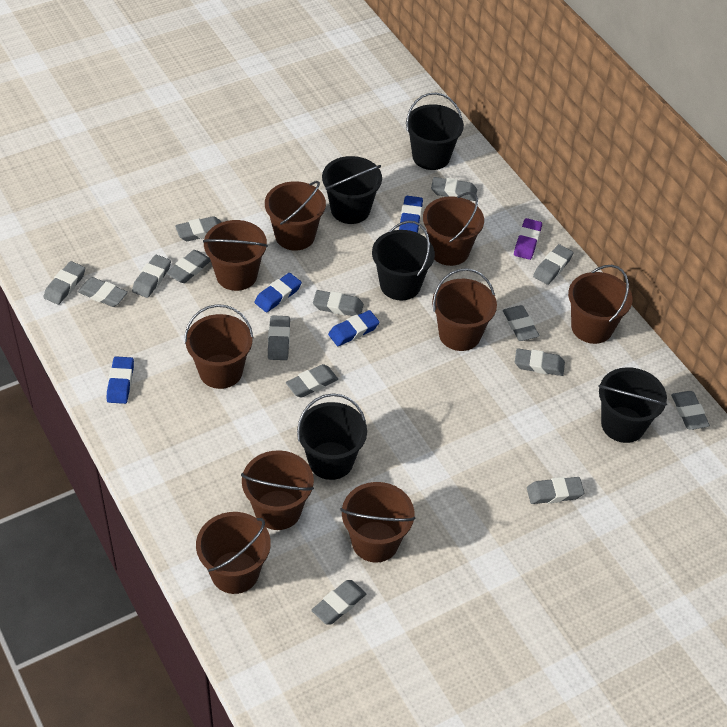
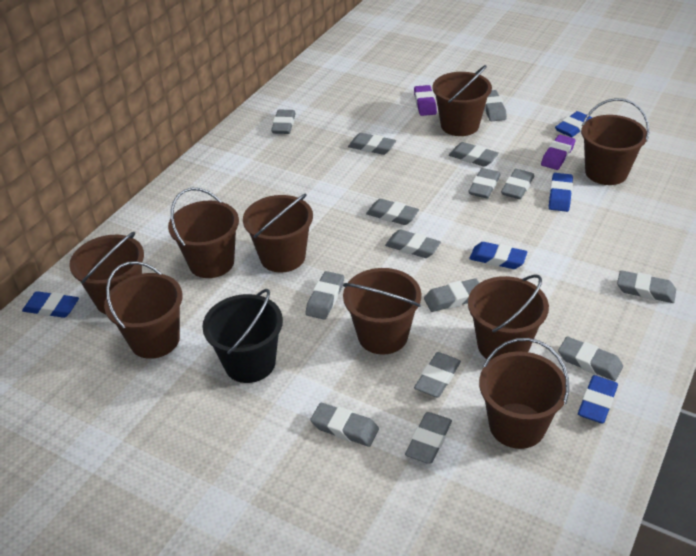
black bucket: 5 -> 1
blue eraser: 4 -> 5
purple eraser: 1 -> 2

